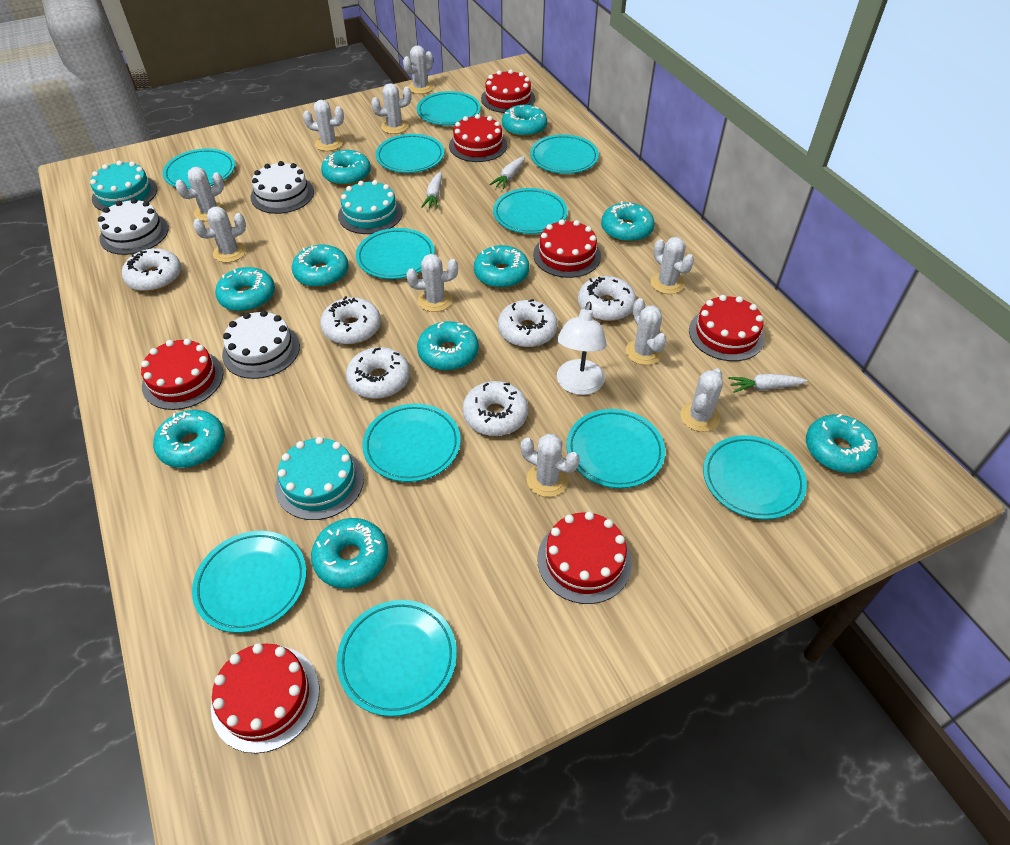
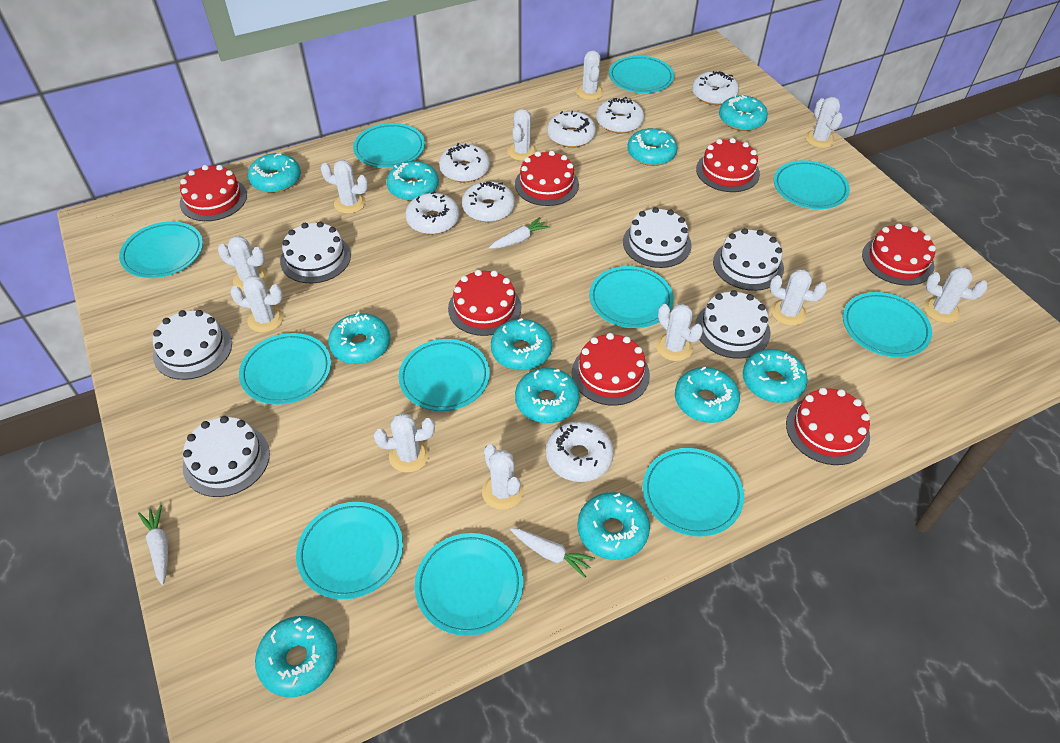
turquoise cake: 3 -> 0
turquoise donut: 10 -> 11
white cactus: 10 -> 11
white cake: 3 -> 6
white donut: 6 -> 7
white lamp: 1 -> 0

